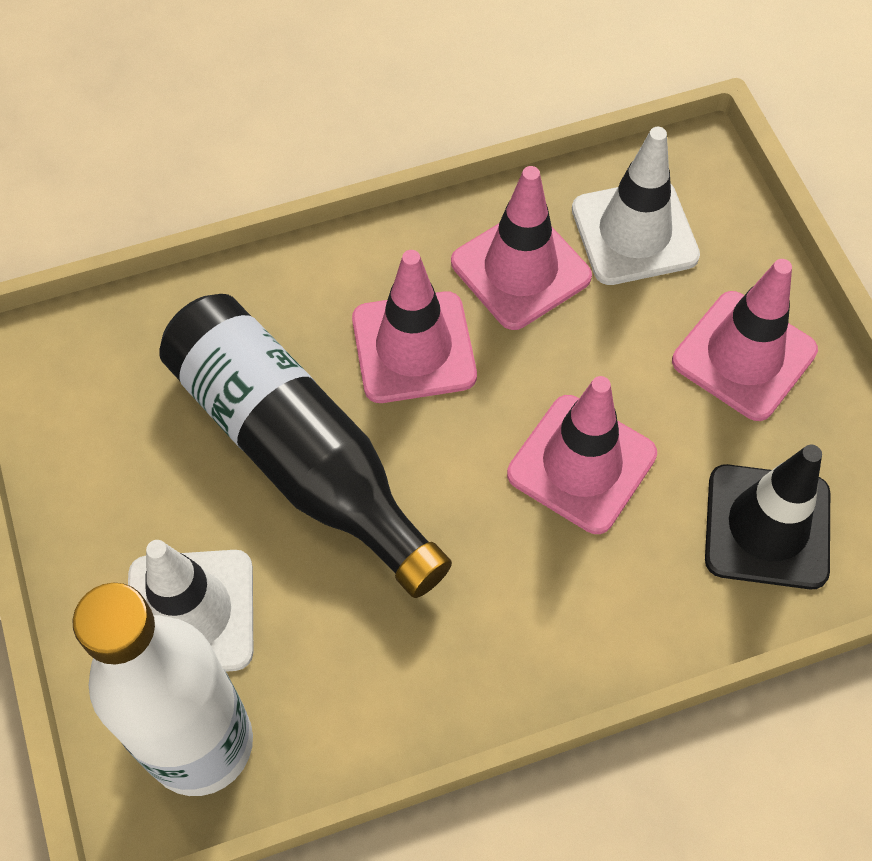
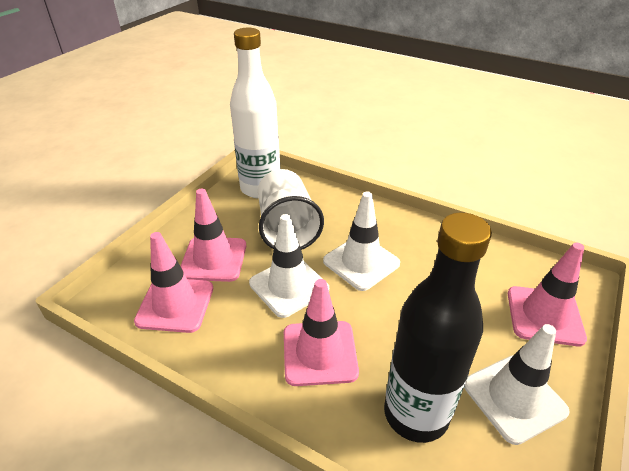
black traffic cone: 1 -> 0
white cup: 0 -> 1
white traffic cone: 2 -> 3

